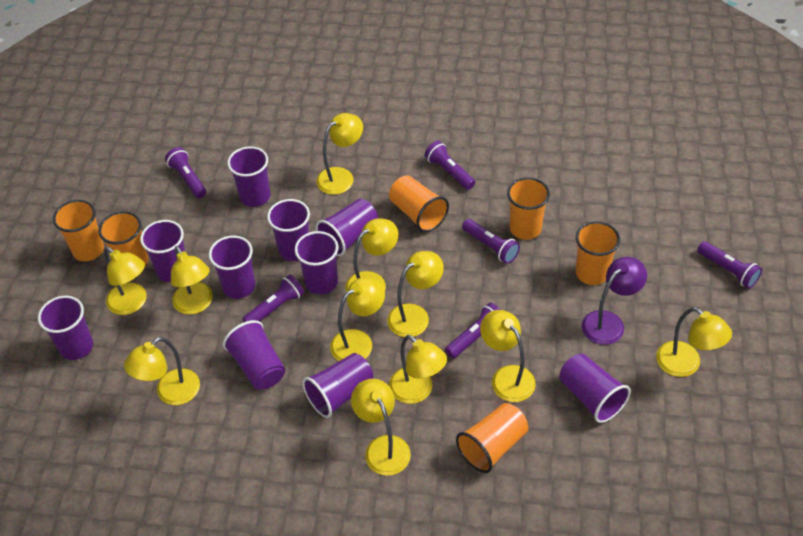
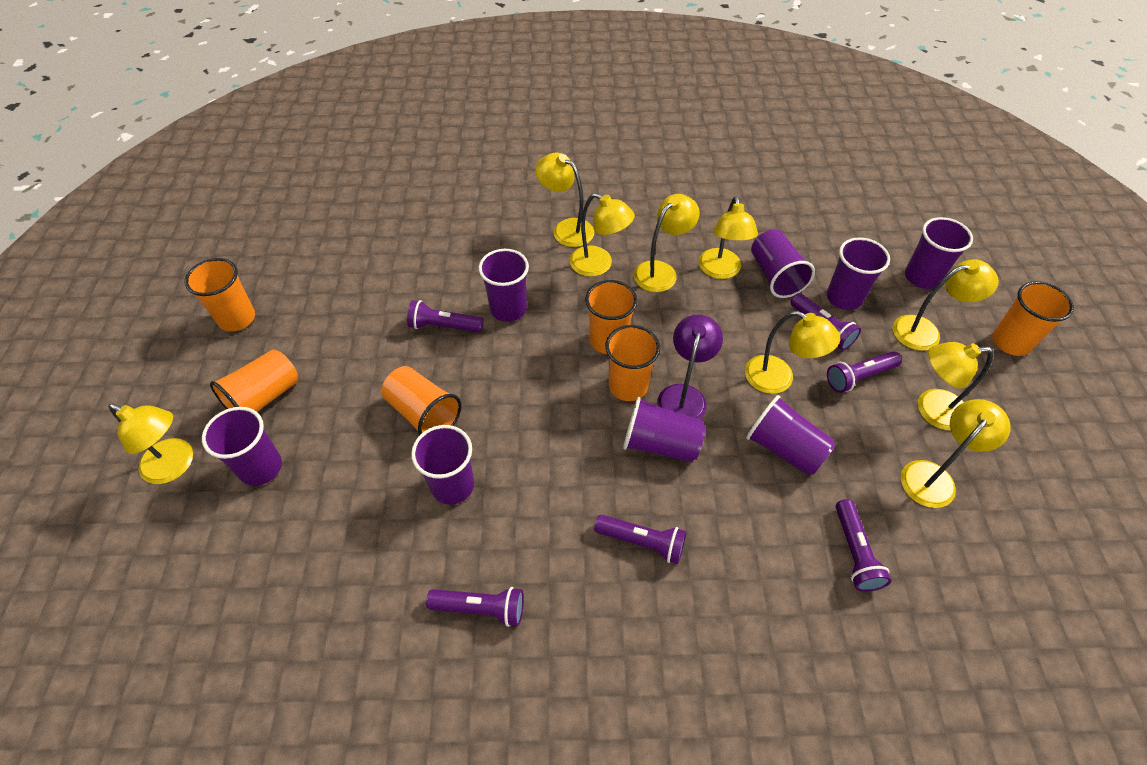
purple cup: 10 -> 8
yellow lamp: 11 -> 9

